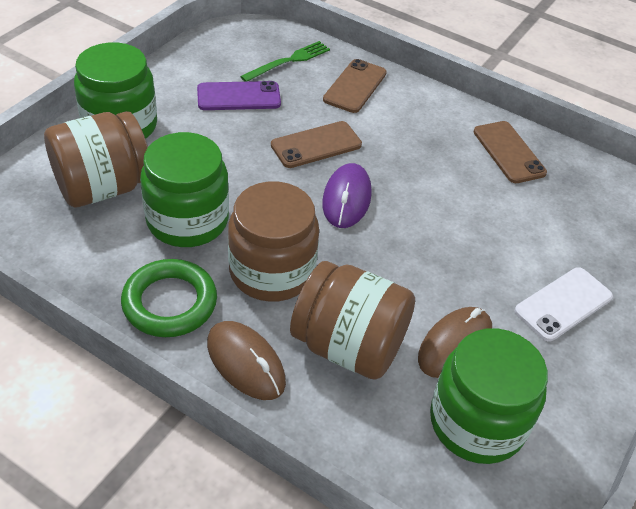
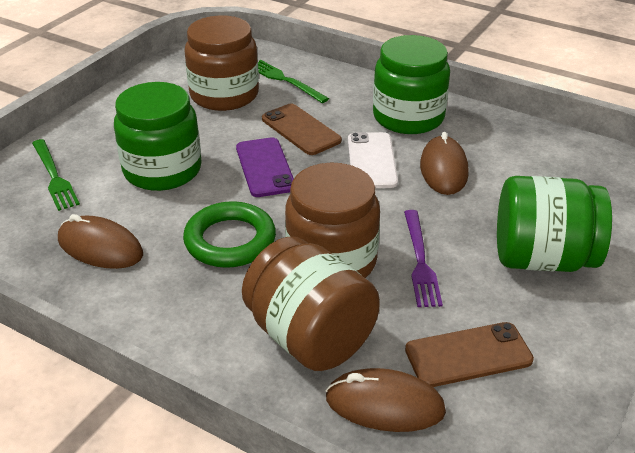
brown mouse: 2 -> 3
brown phone: 3 -> 2
green fork: 1 -> 2
purple fork: 0 -> 1
purple mouse: 1 -> 0

